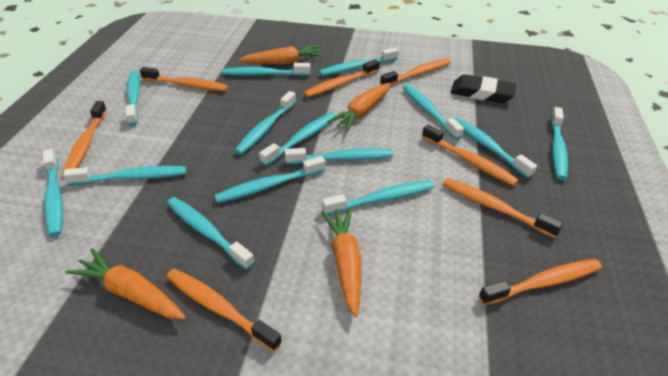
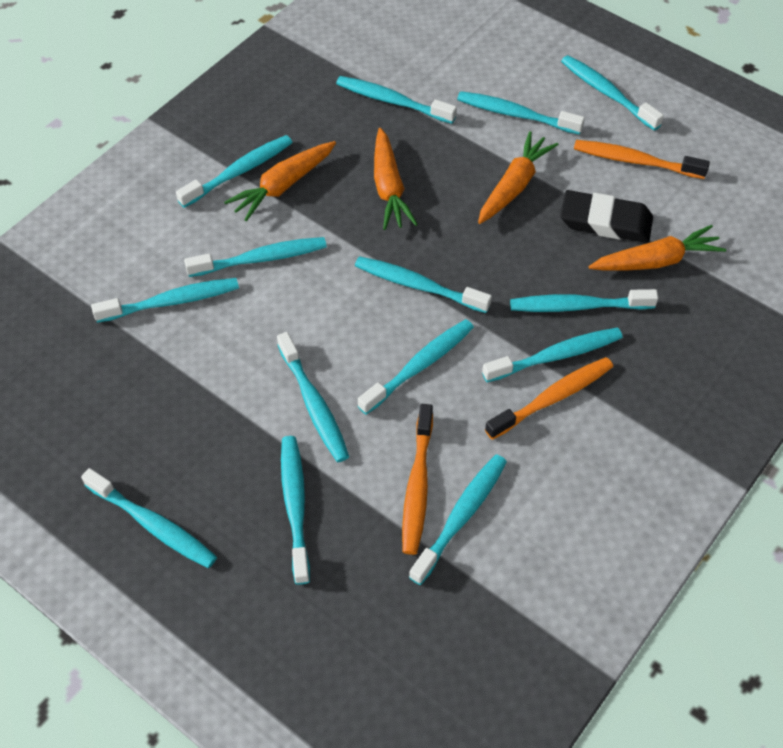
orange toothbrush: 8 -> 3

